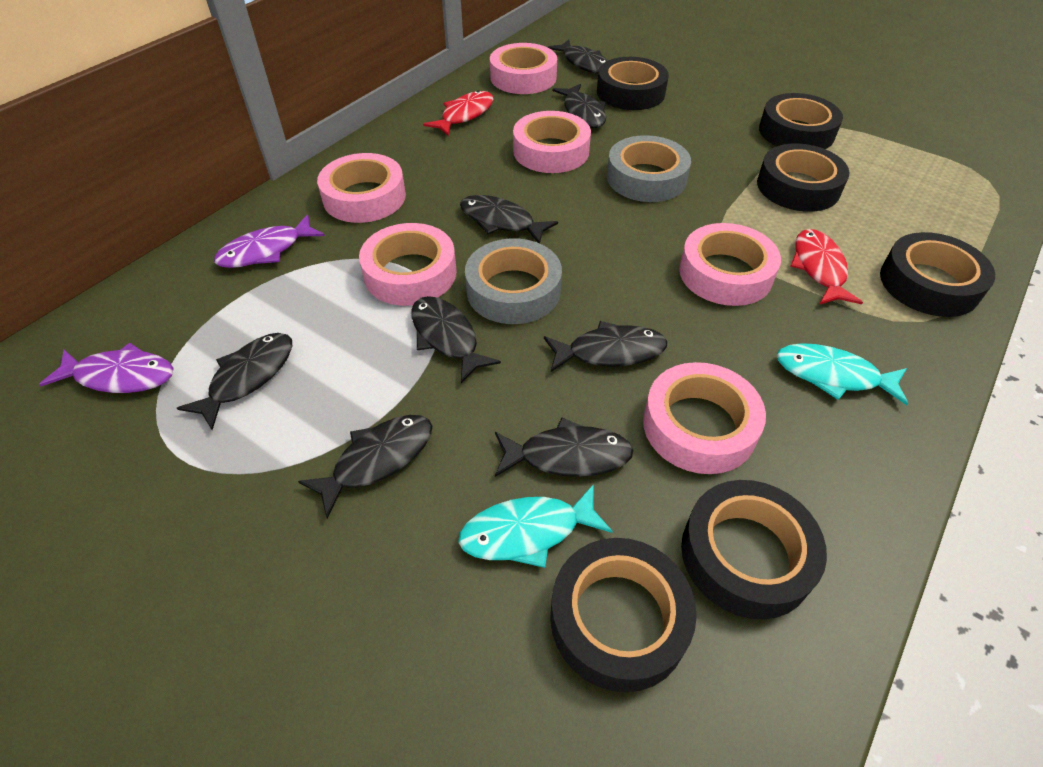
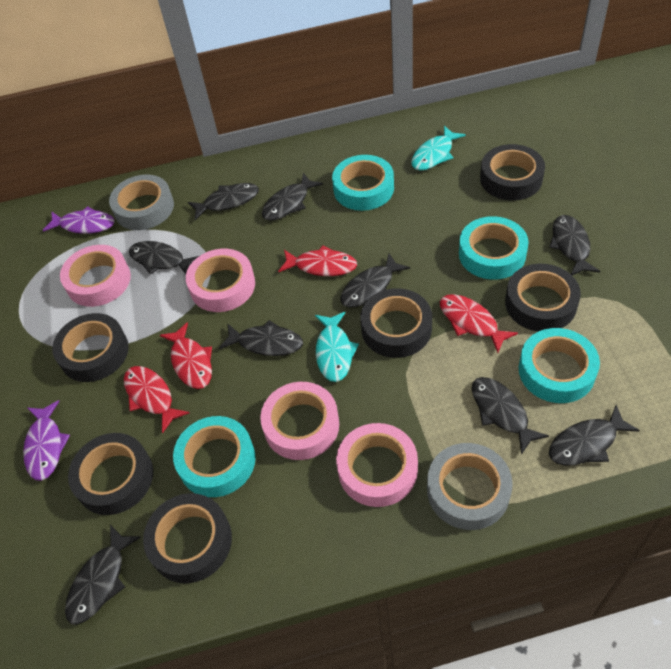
black fish: 8 -> 9
pink tape: 6 -> 4
red fish: 2 -> 4
turquoise tape: 0 -> 4

